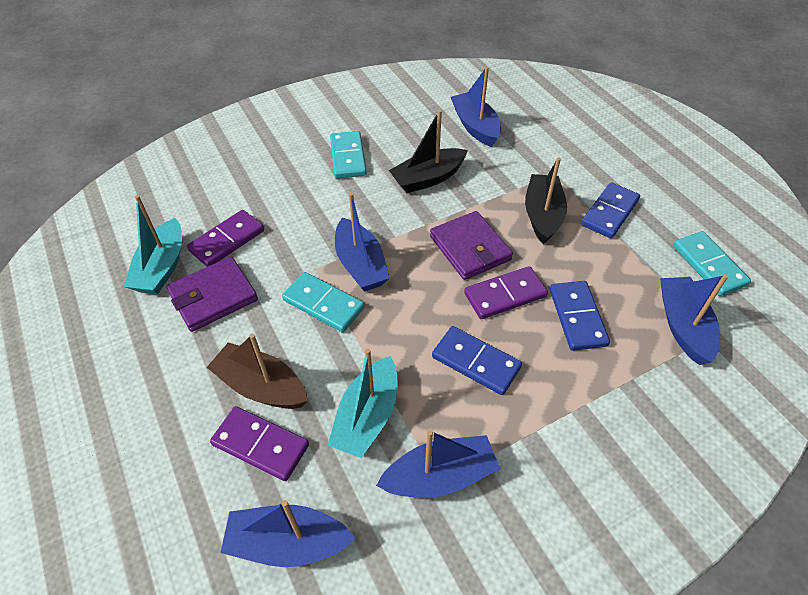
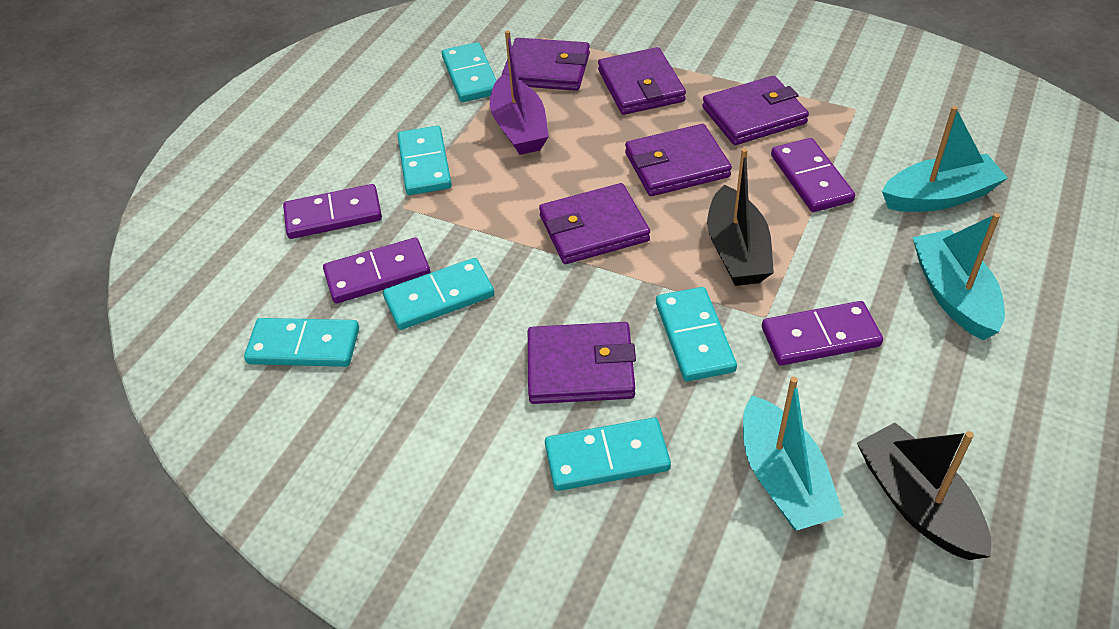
blue boat: 5 -> 0
blue domino: 3 -> 0
brown boat: 1 -> 0
purple boat: 0 -> 1
purple domino: 3 -> 4
purple wallet: 2 -> 6
turquoise boat: 2 -> 3
turquoise domino: 3 -> 6

